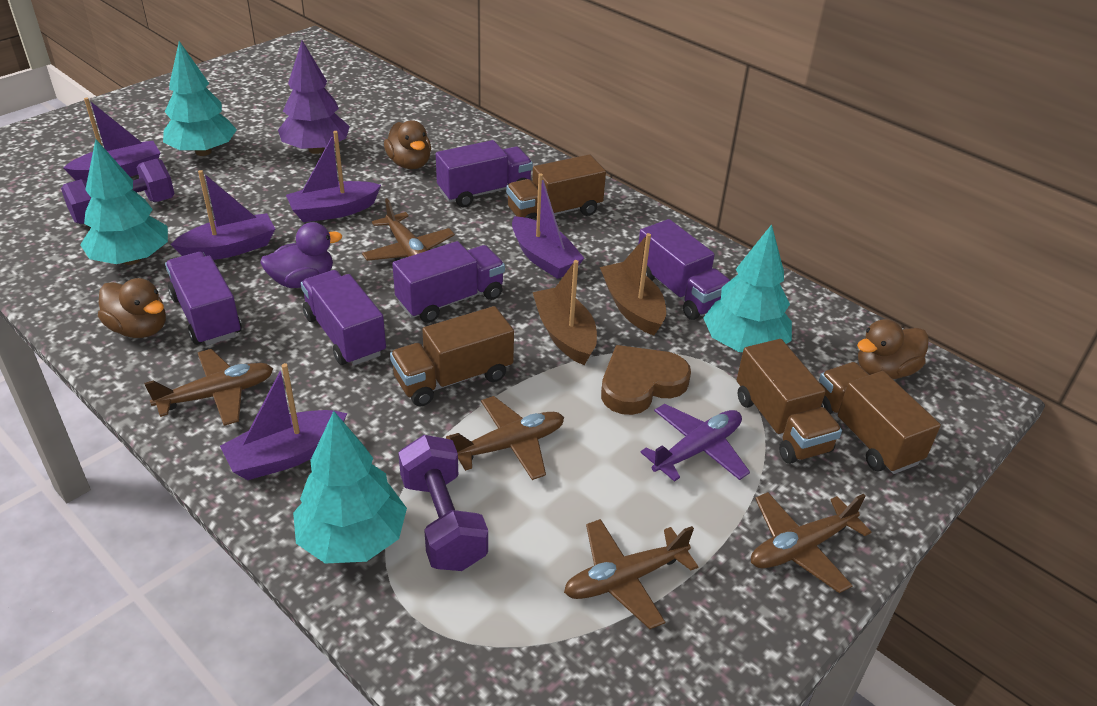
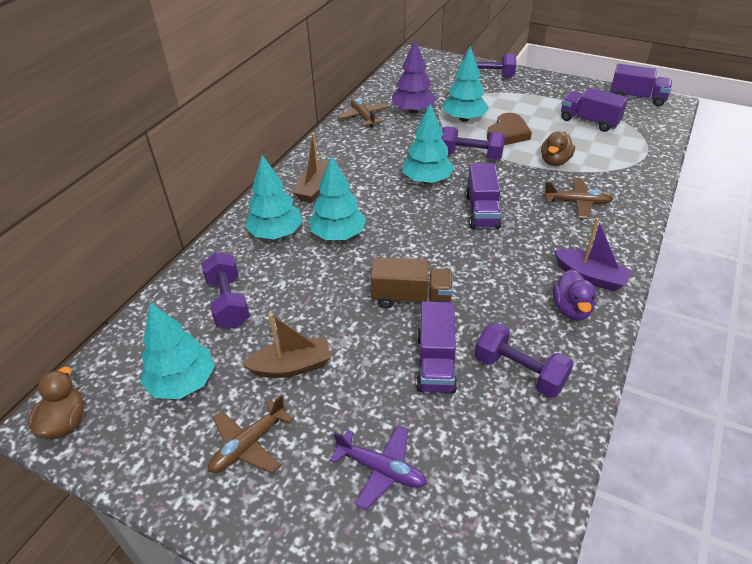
brown duck: 3 -> 2
brown plane: 5 -> 3
brown truck: 4 -> 1
purple boat: 5 -> 1
purple dumbbell: 2 -> 4
purple truck: 5 -> 4
turquoise tree: 4 -> 5

